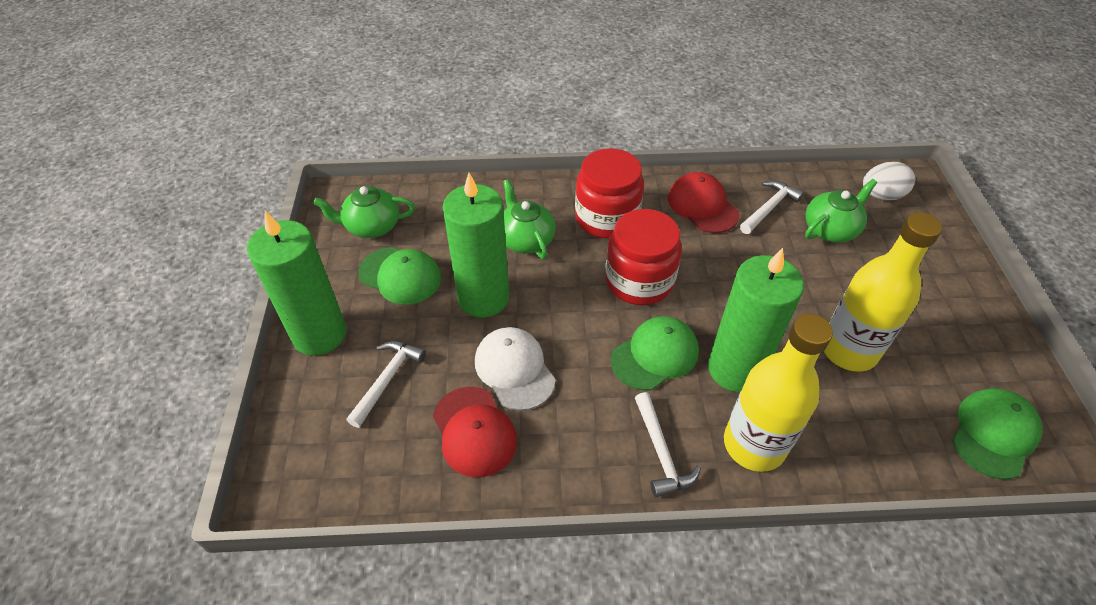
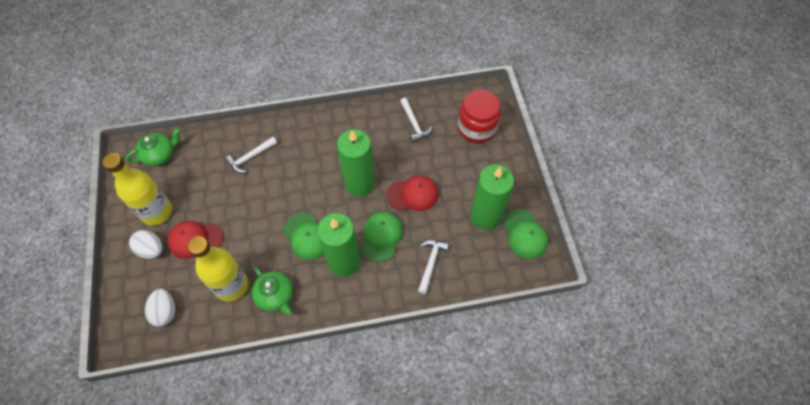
green teapot: 3 -> 2
red jar: 2 -> 1
white cap: 1 -> 0
white egg: 1 -> 2

